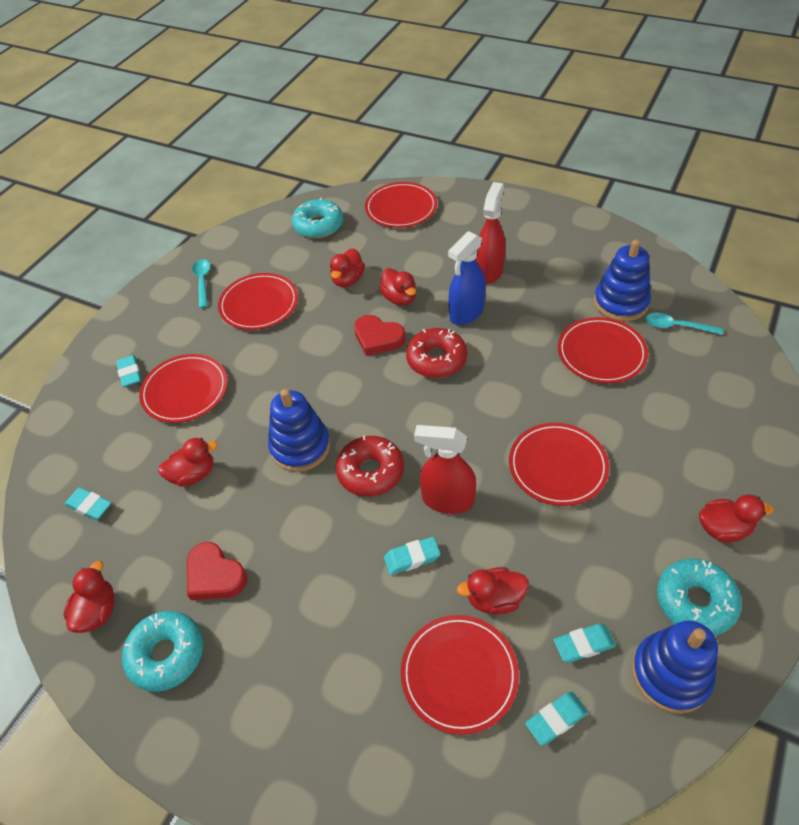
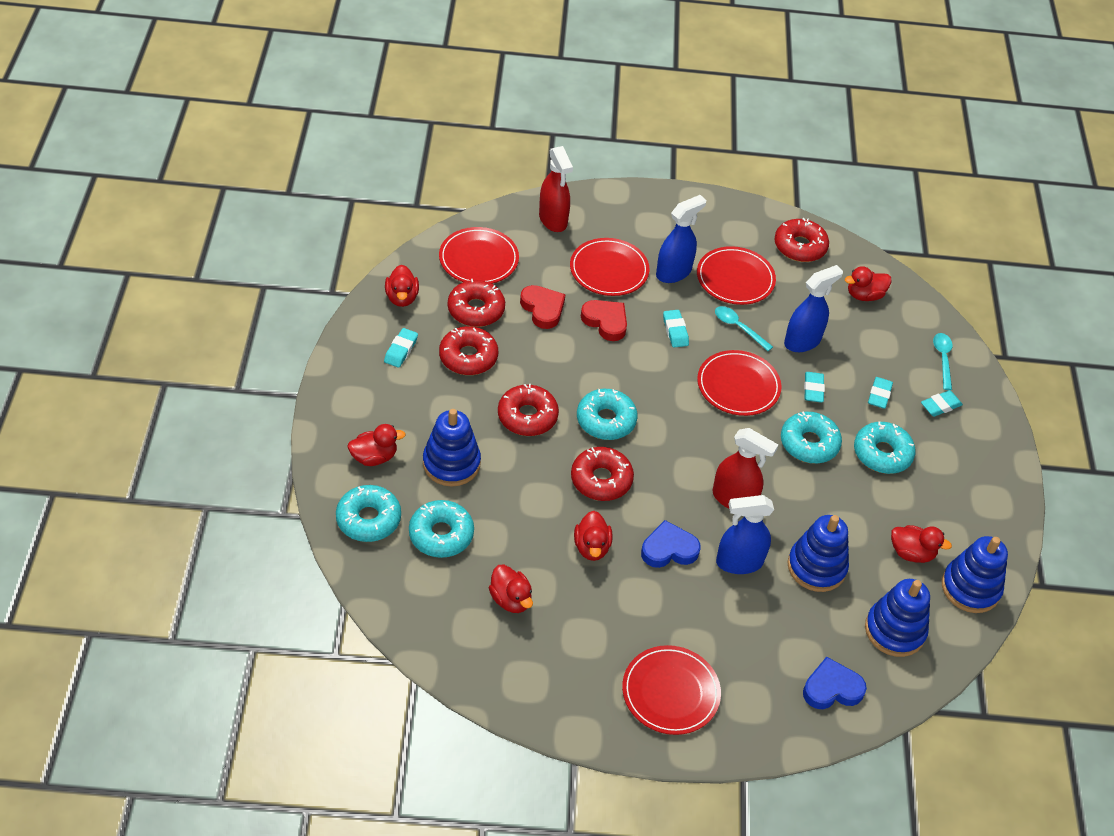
blue heart: 0 -> 2
blue spray bottle: 1 -> 3
blue stacking toy: 3 -> 4
red donut: 2 -> 5
red plate: 6 -> 5
turquoise donut: 3 -> 5

